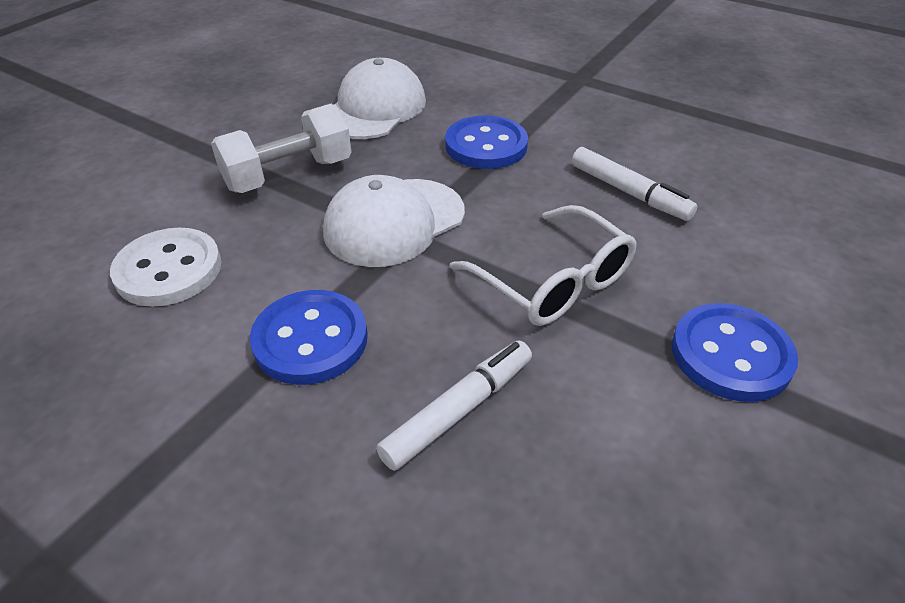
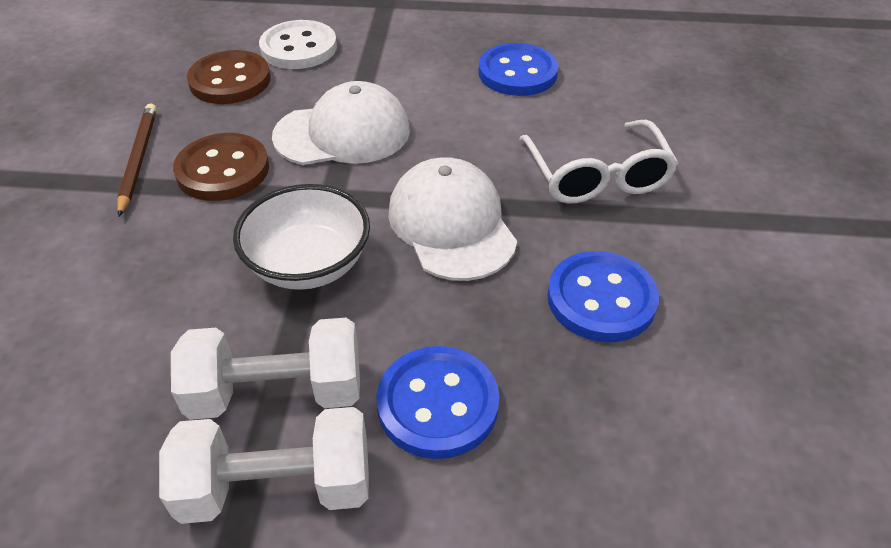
brown button: 0 -> 2
brown pencil: 0 -> 1
white bowl: 0 -> 1
white dumbbell: 1 -> 2
white marker: 2 -> 0

